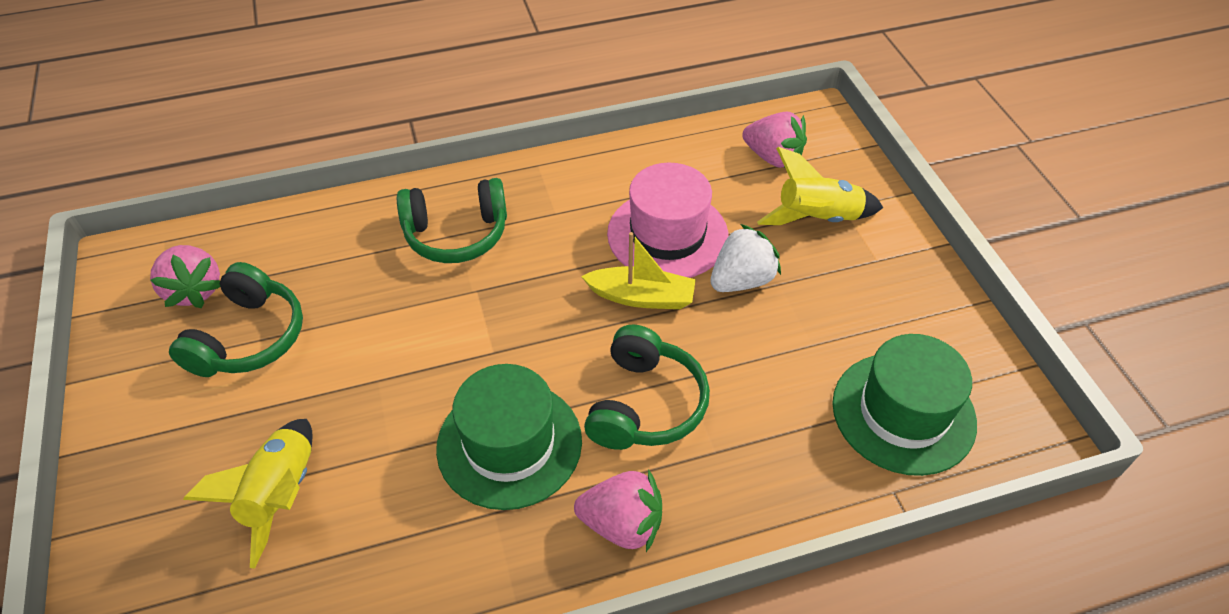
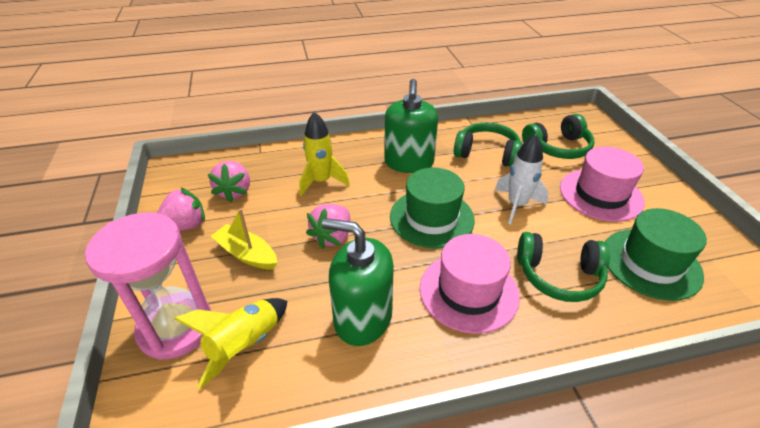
green soap dispenser: 0 -> 2
pink hat: 1 -> 2
pink hourglass: 0 -> 1
white rocket: 0 -> 1
white strawberry: 1 -> 0

